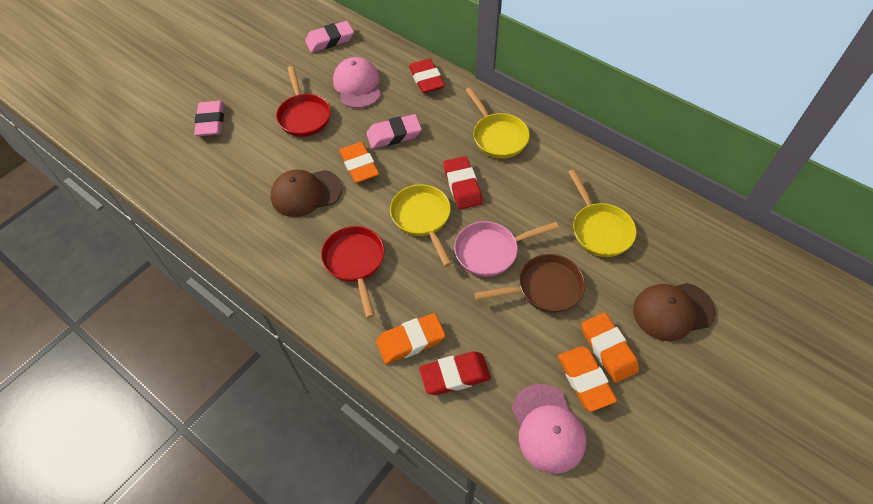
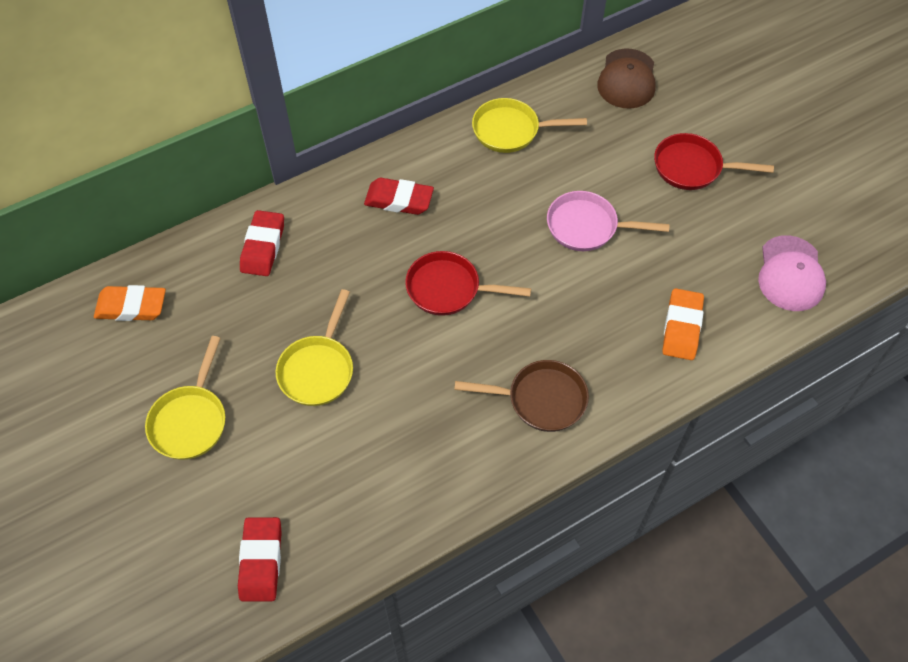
brown cap: 2 -> 1
orange eraser: 4 -> 2
pink cap: 2 -> 1
pink eraser: 3 -> 0

